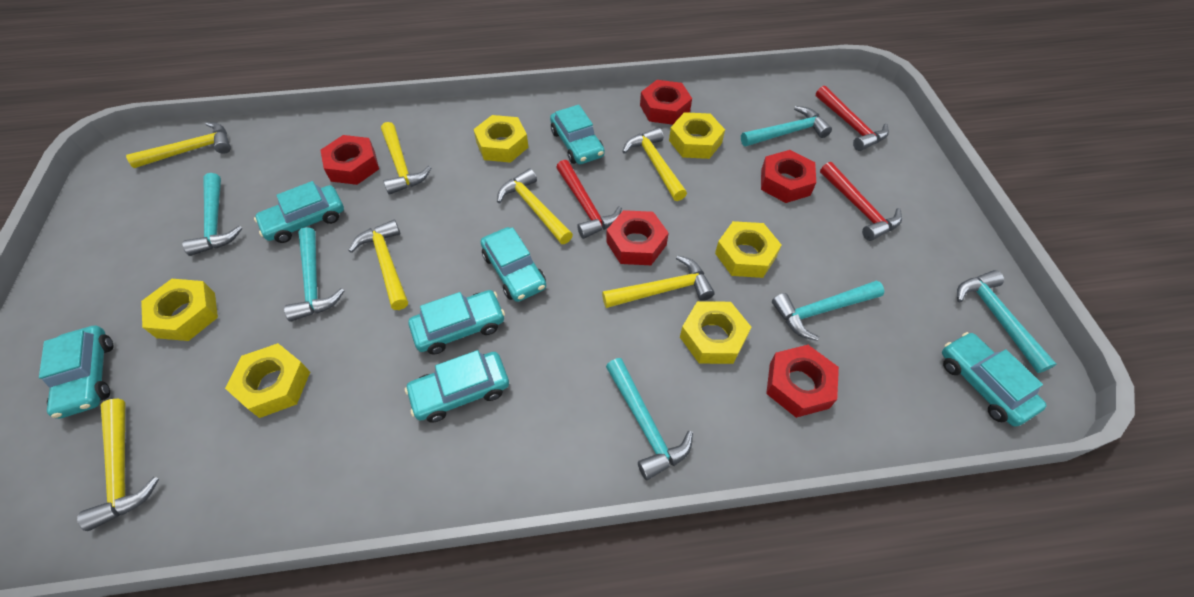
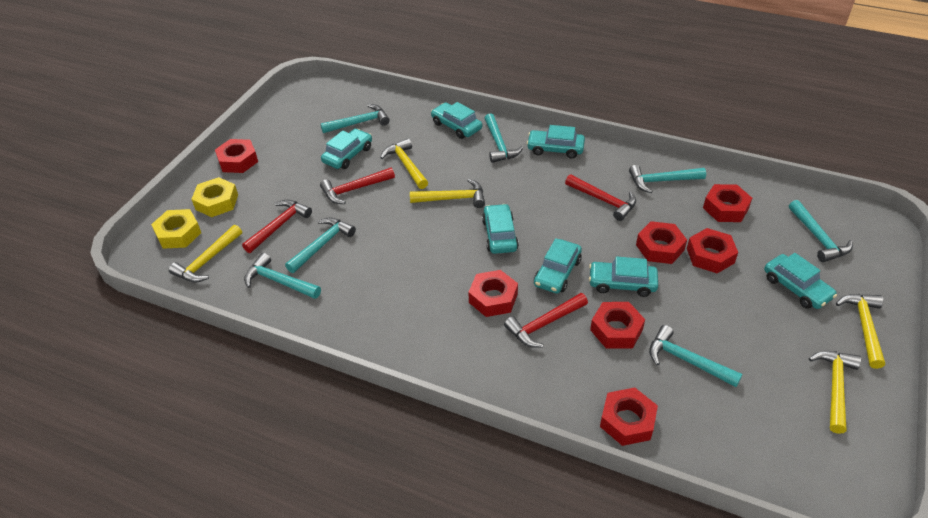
red hammer: 3 -> 4
red nut: 5 -> 7
turquoise hammer: 6 -> 7
yellow hammer: 7 -> 5
yellow nut: 6 -> 2

